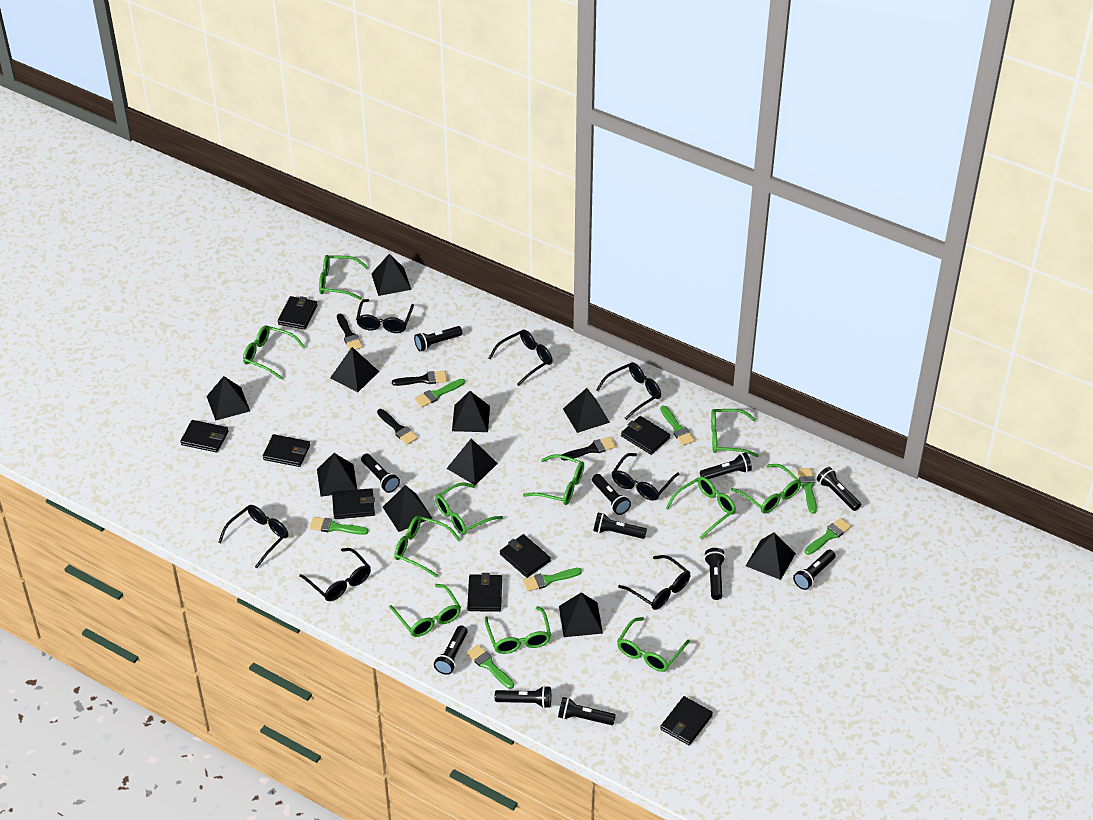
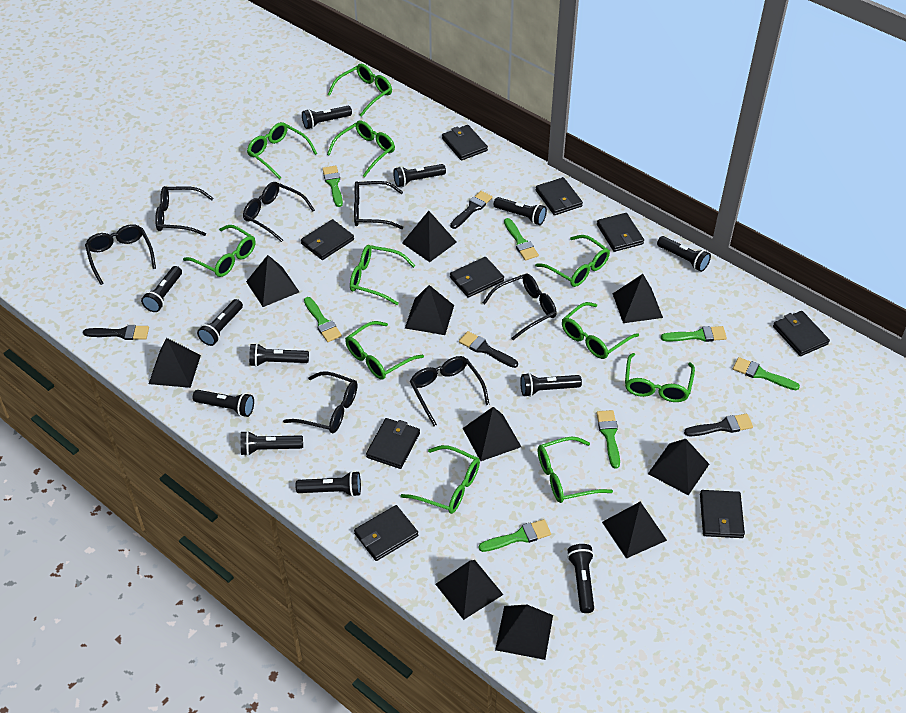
black flashlight: 11 -> 12
black wallet: 8 -> 9

